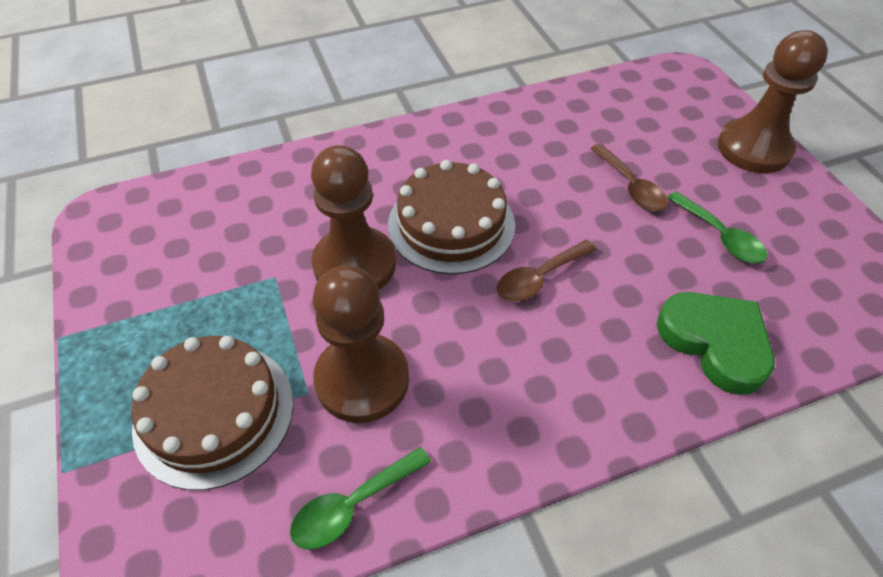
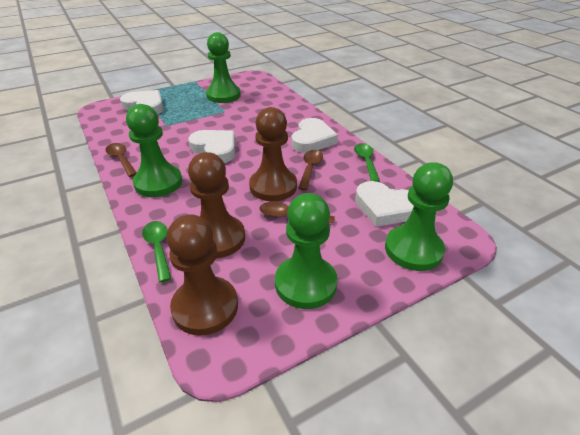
brown cake: 2 -> 0
brown spoon: 2 -> 3
green heart: 1 -> 0
green pawn: 0 -> 4
white heart: 0 -> 4

